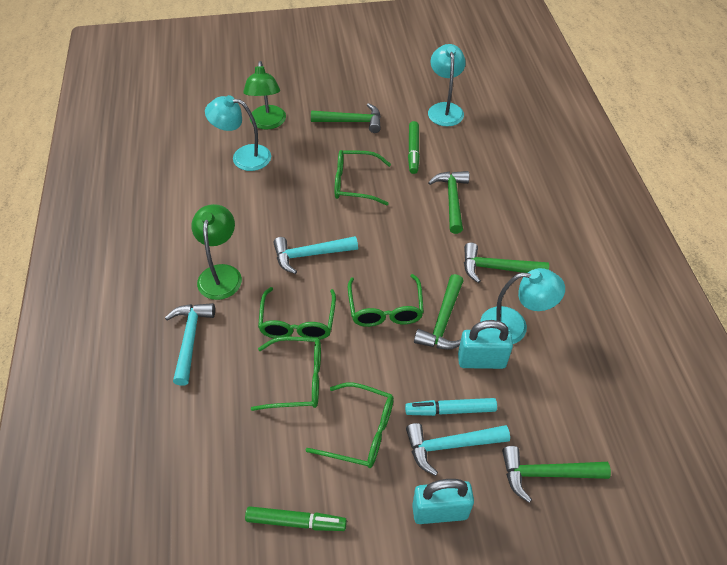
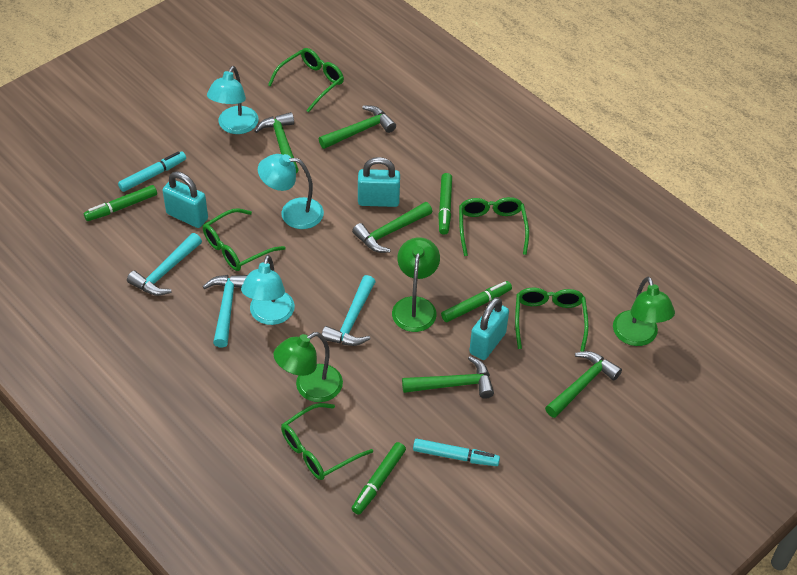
green lamp: 2 -> 3
green marker: 2 -> 4
turquoise marker: 1 -> 2
turquoise padlock: 2 -> 3

